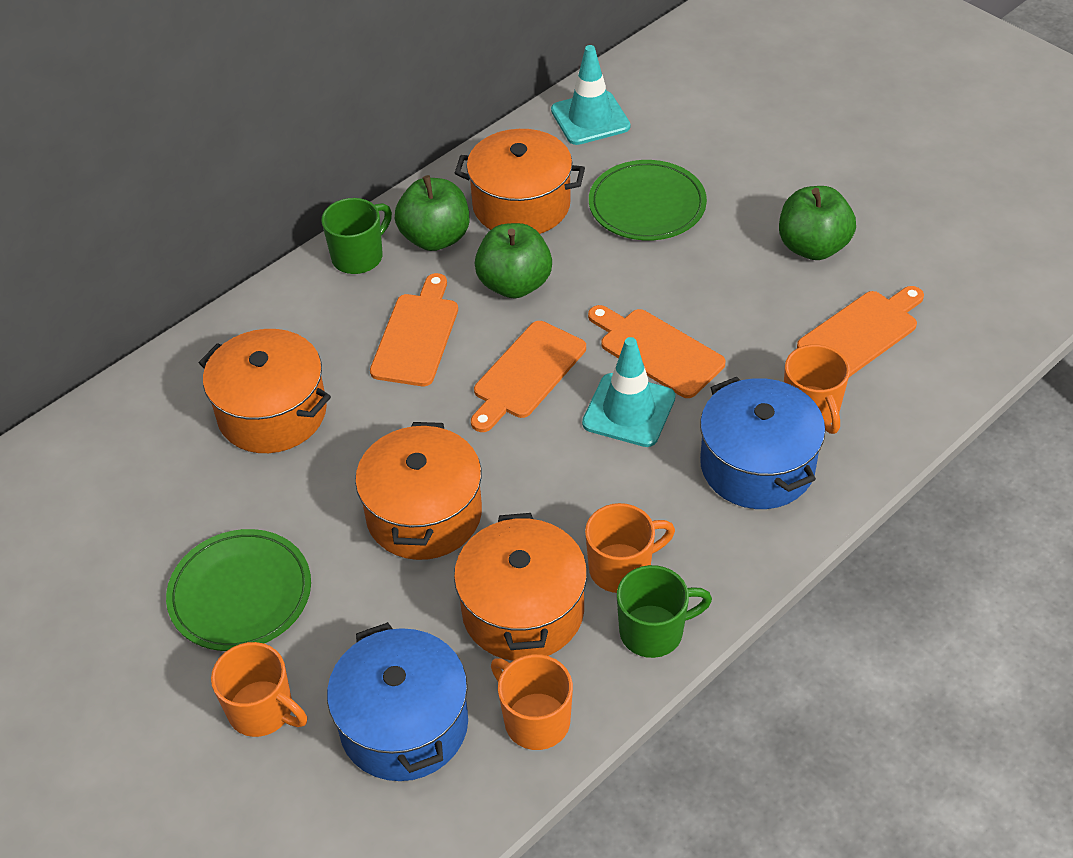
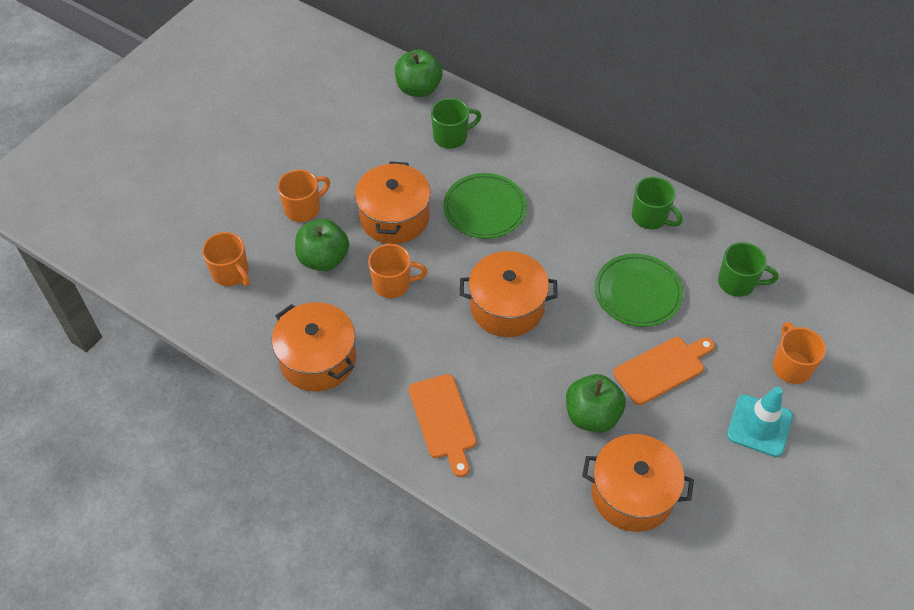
blue pot: 2 -> 0
green mug: 2 -> 3
orange cutting board: 4 -> 2
turquoise traffic cone: 2 -> 1

